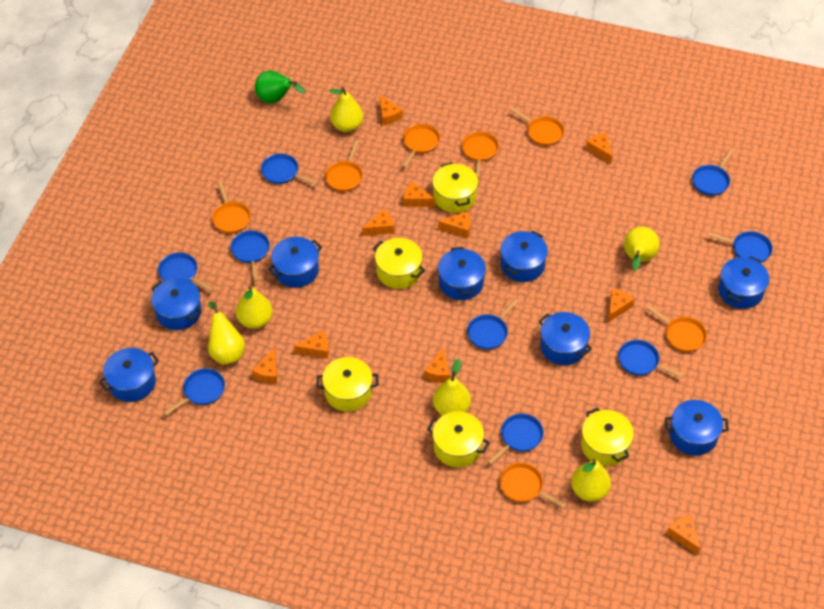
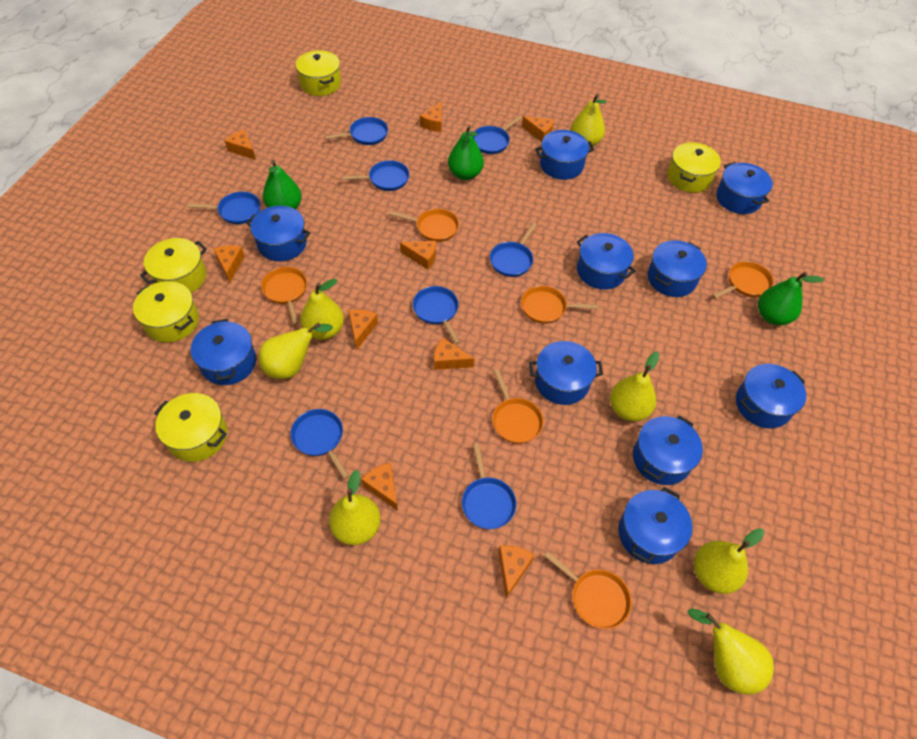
blue pan: 9 -> 8
blue pot: 8 -> 10
green pear: 1 -> 3
orange cheese: 10 -> 9
orange pan: 7 -> 6
yellow pear: 6 -> 7

